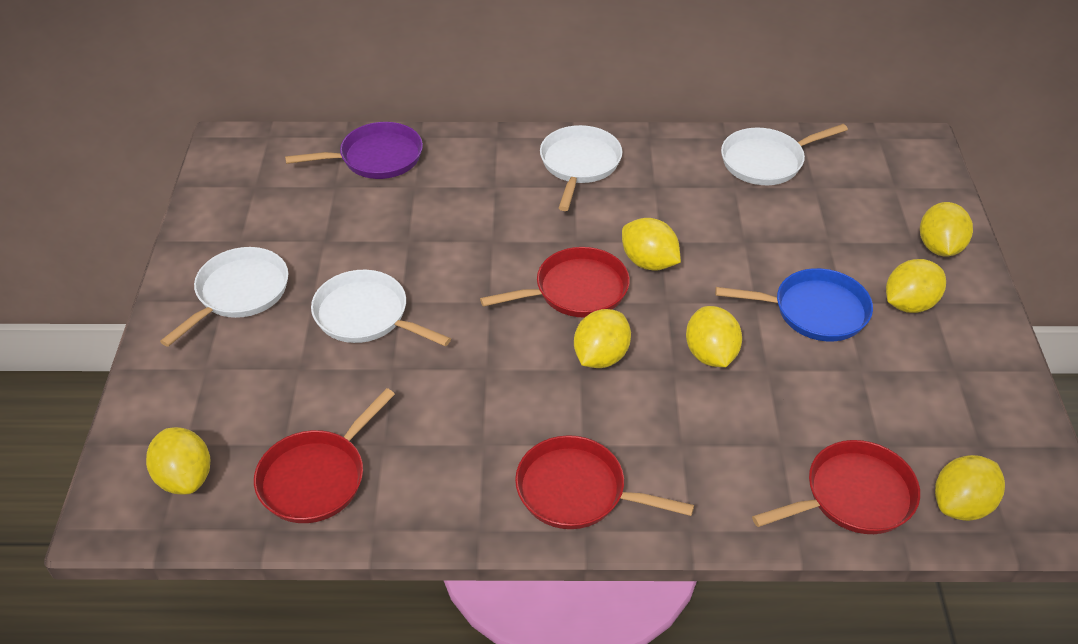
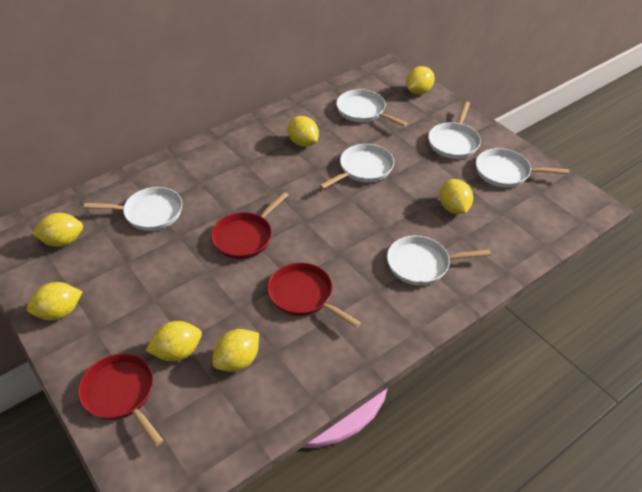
blue pan: 1 -> 0
purple pan: 1 -> 0
red pan: 4 -> 3
white pan: 4 -> 6

